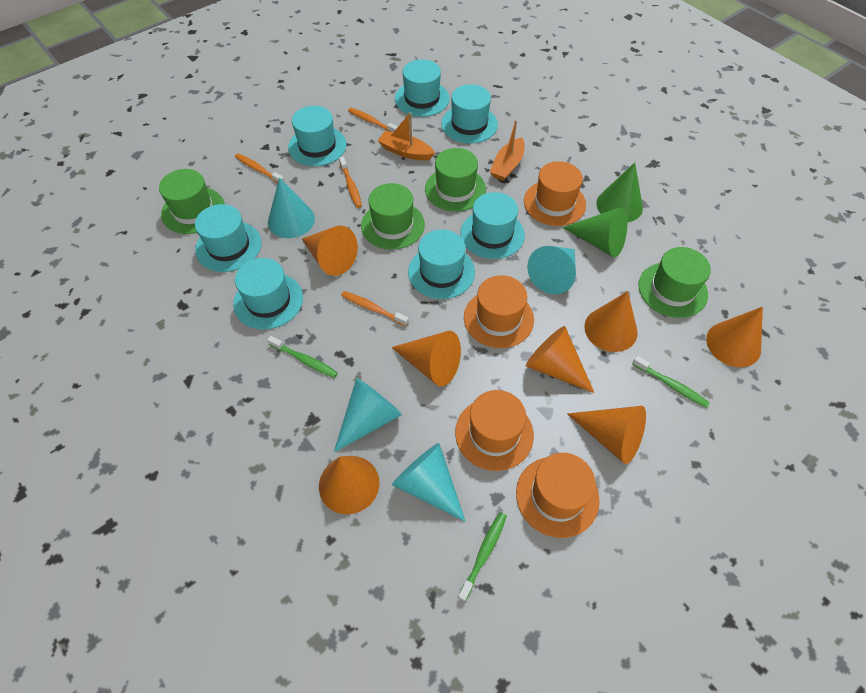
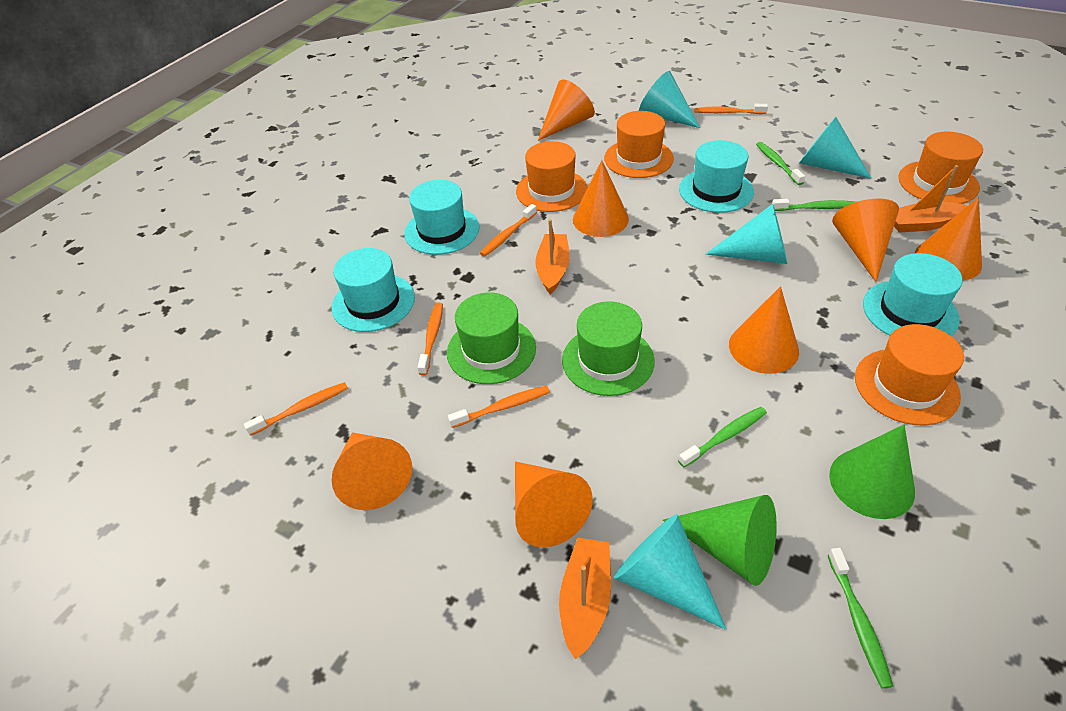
green hat: 4 -> 2
green toothbrush: 3 -> 4
orange boat: 2 -> 3
orange toothbrush: 4 -> 5
turquoise hat: 7 -> 4

